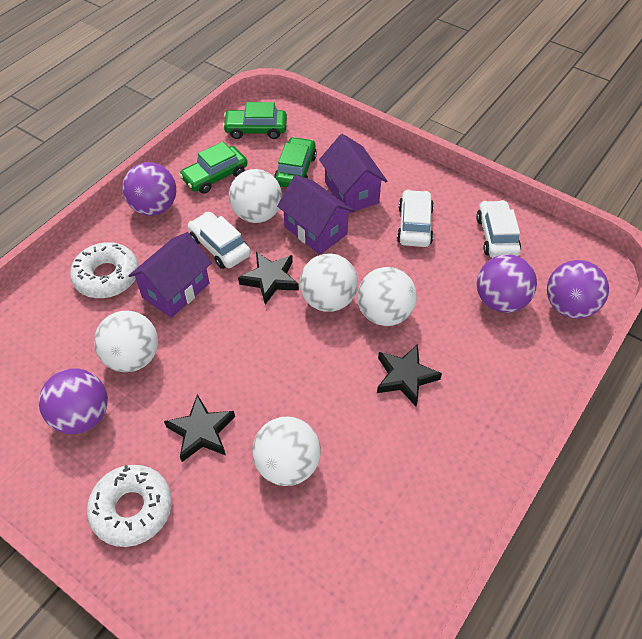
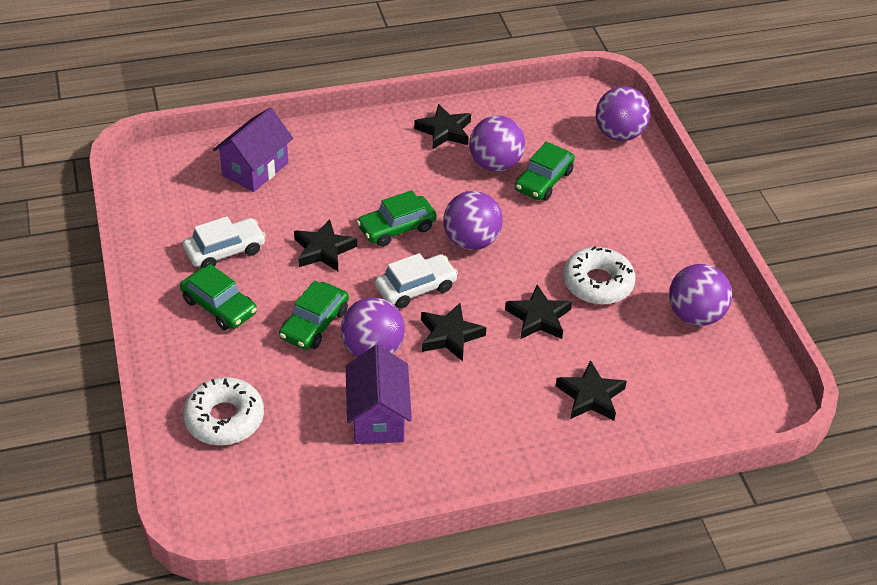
black star: 3 -> 5
green car: 3 -> 4
purple ball: 4 -> 5
purple house: 3 -> 2
white ball: 5 -> 0
white car: 3 -> 2

